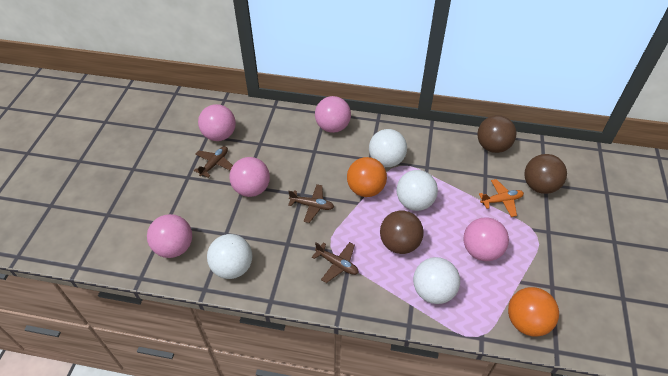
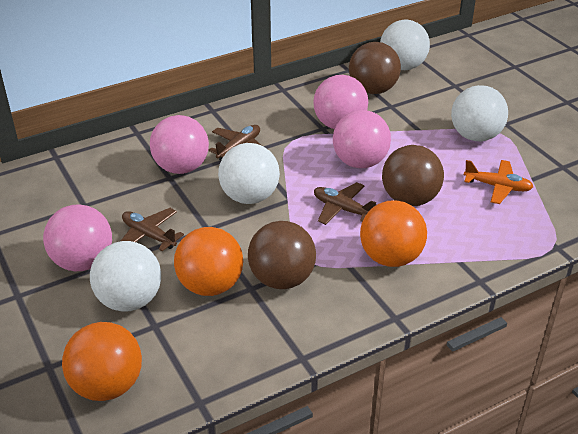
orange ball: 2 -> 3
pink ball: 5 -> 4

